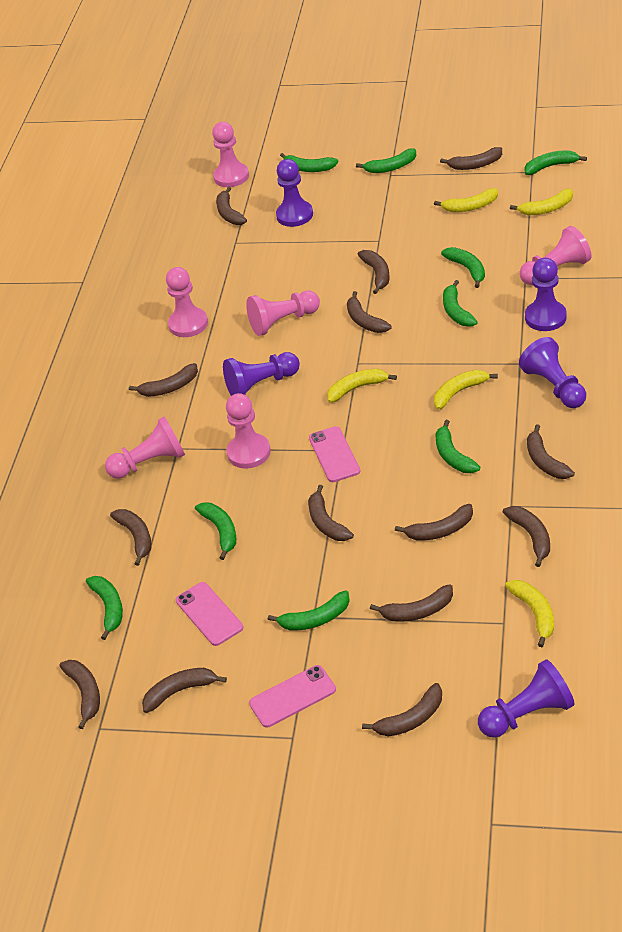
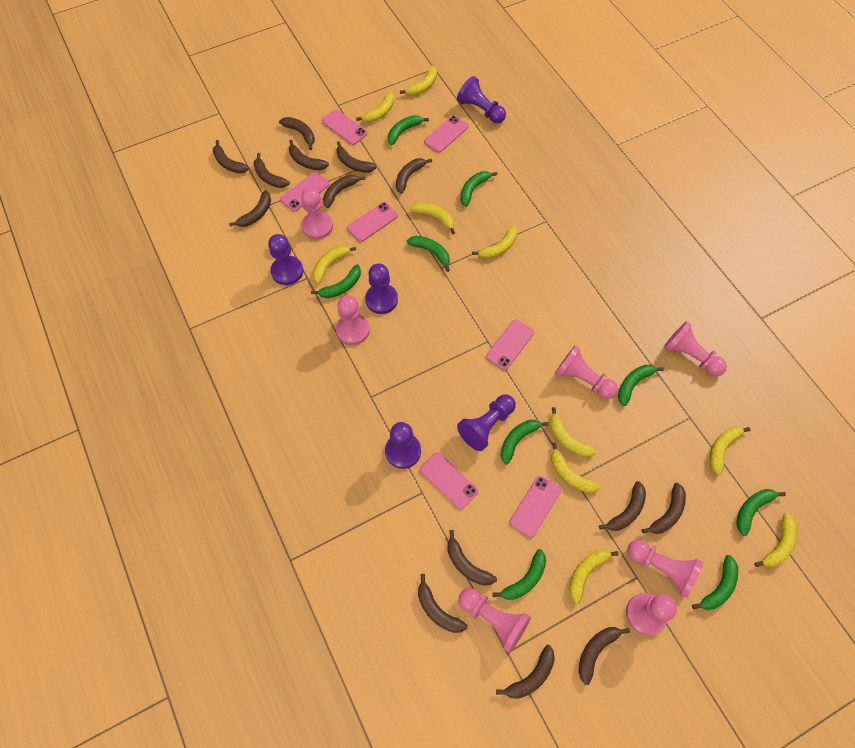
pink pawn: 6 -> 7
pink phone: 3 -> 7
yellow banana: 5 -> 10

